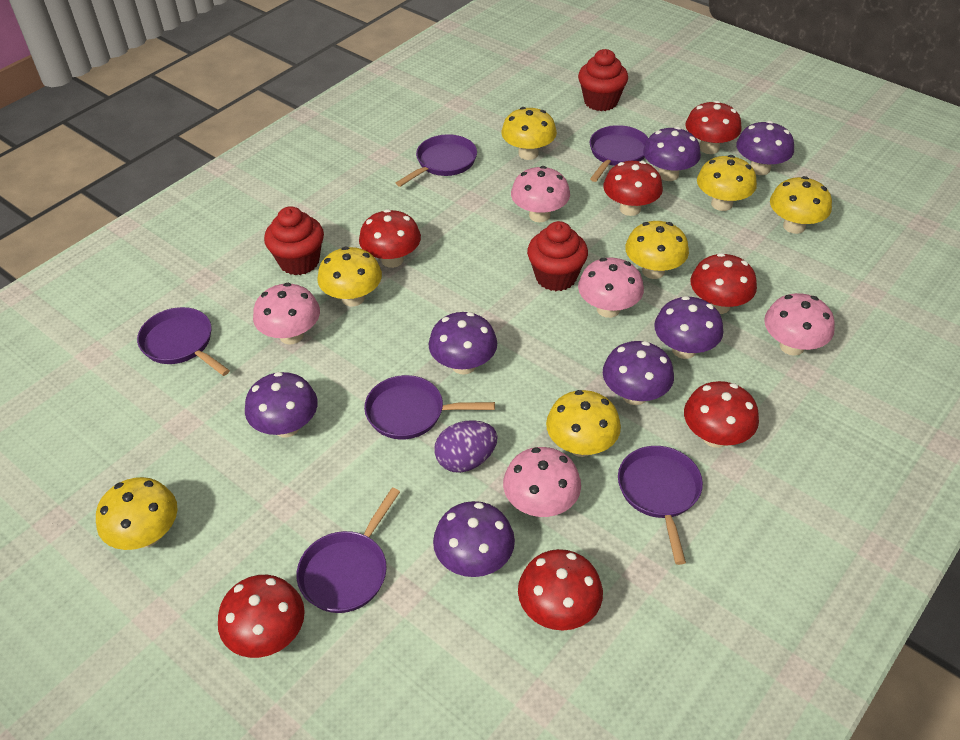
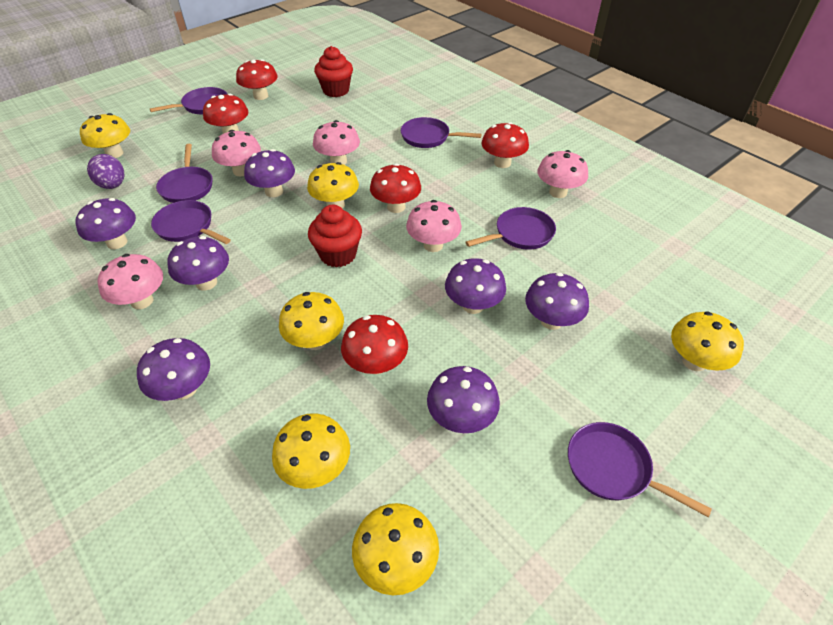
red cupcake: 3 -> 2
red mushroom: 7 -> 5
yellow mushroom: 7 -> 6

